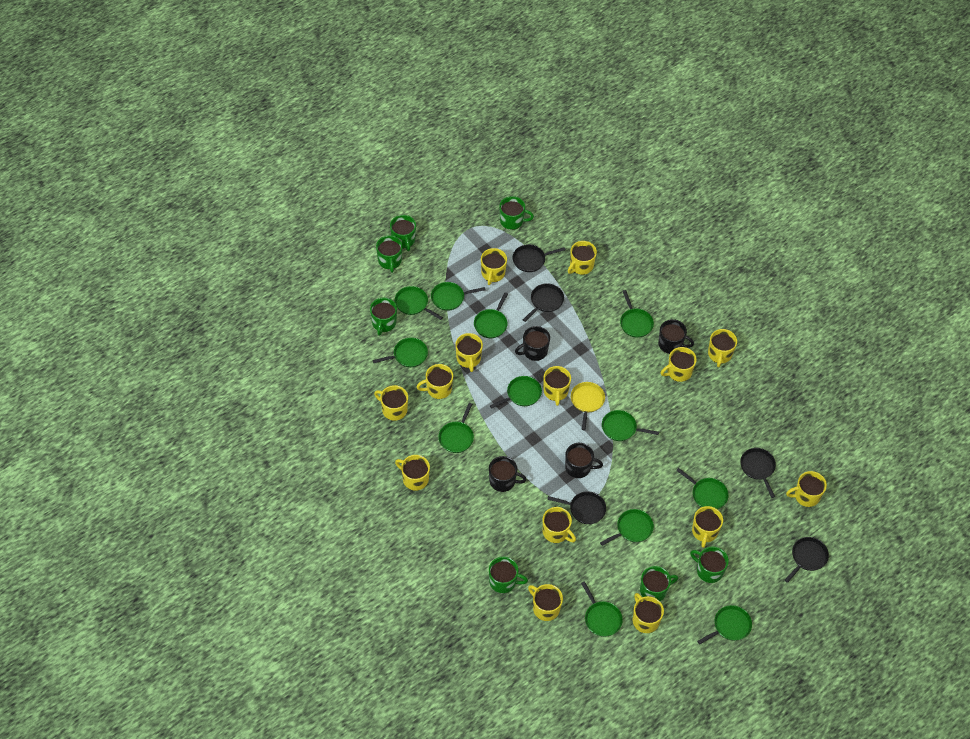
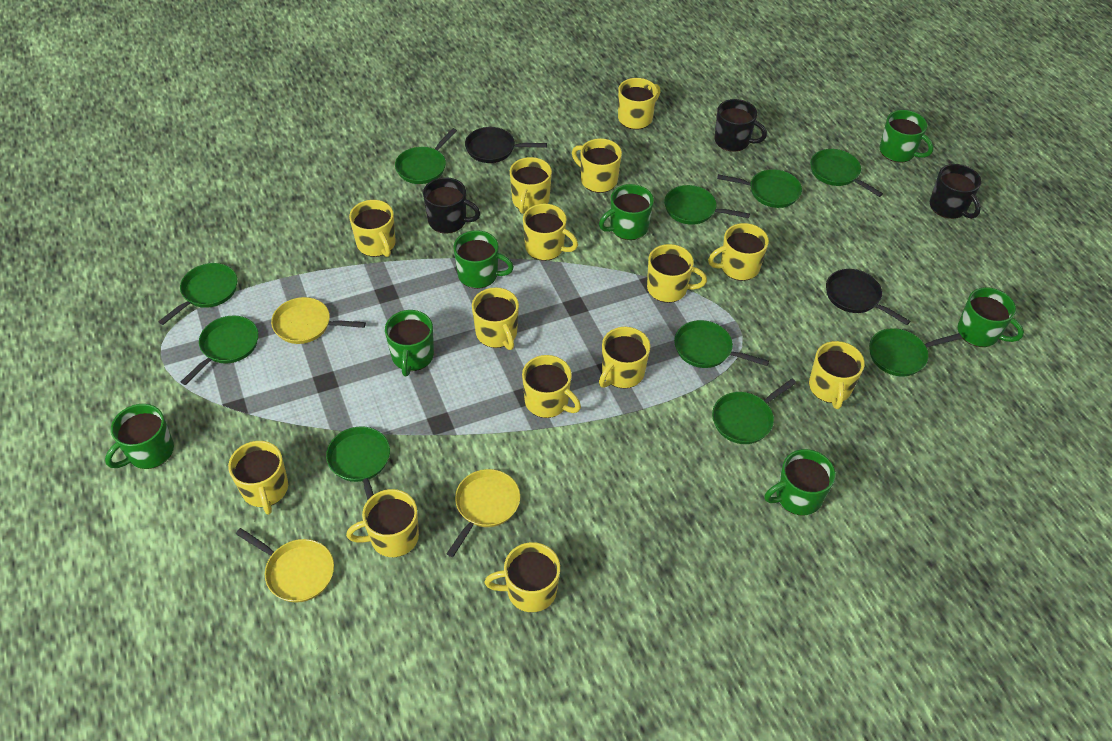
black mug: 4 -> 3
black pan: 5 -> 2
green pan: 12 -> 10
yellow pan: 1 -> 3

